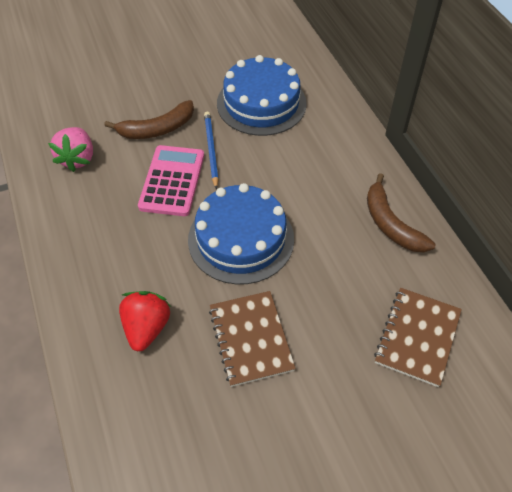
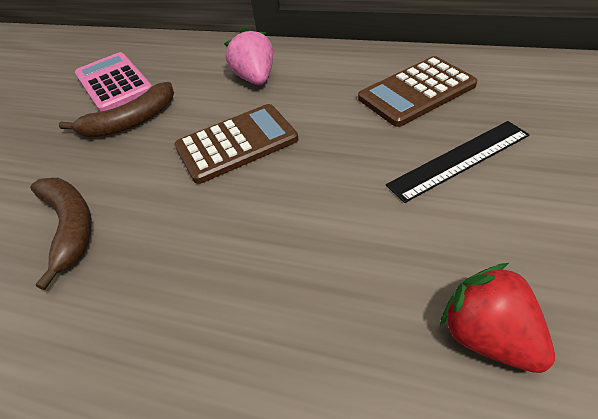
black ruler: 0 -> 1
blue cake: 2 -> 0
blue pencil: 1 -> 0
brown calculator: 0 -> 2
brown notebook: 2 -> 0

